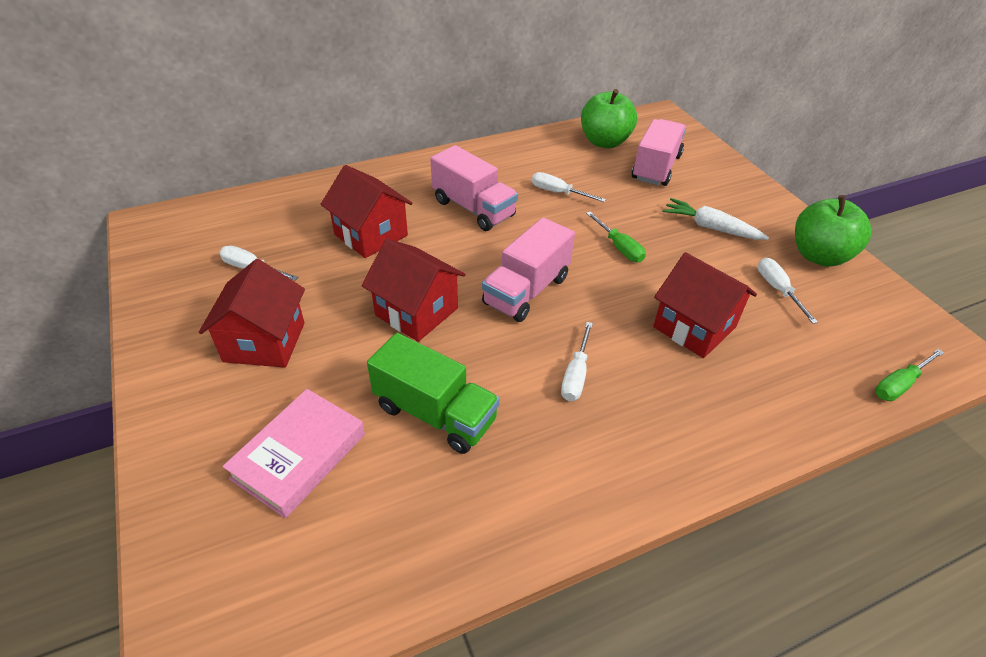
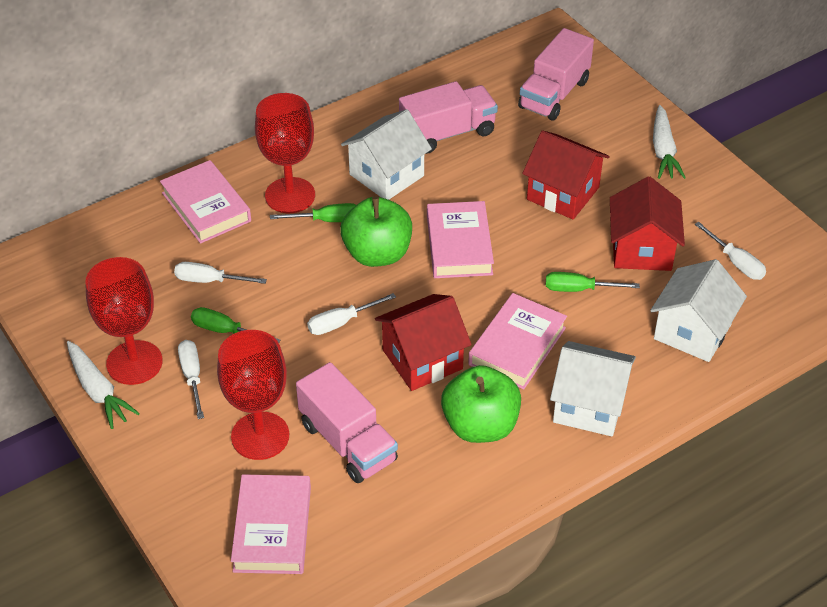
green screwdriver: 2 -> 3
green truck: 1 -> 0
pink book: 1 -> 4
red goblet: 0 -> 3
red house: 4 -> 3
white carrot: 1 -> 2
white house: 0 -> 3

